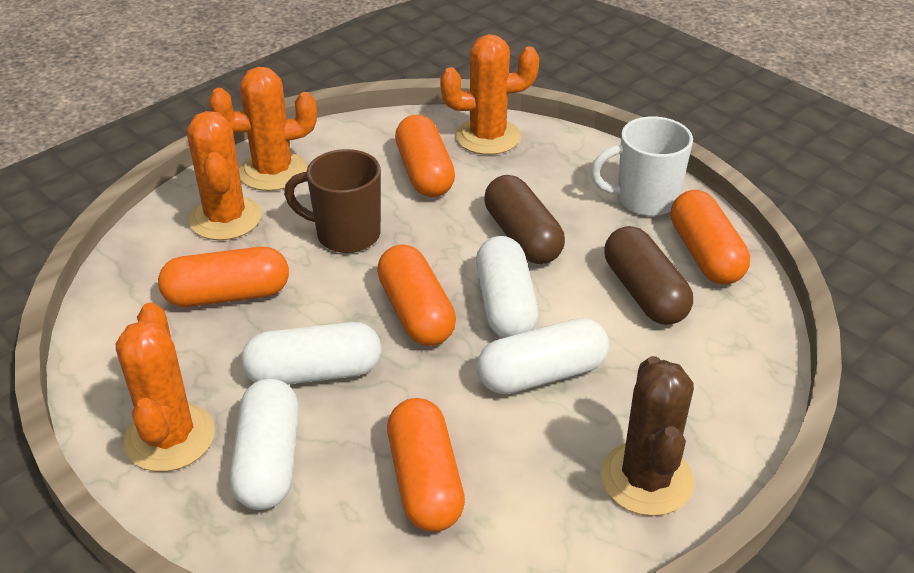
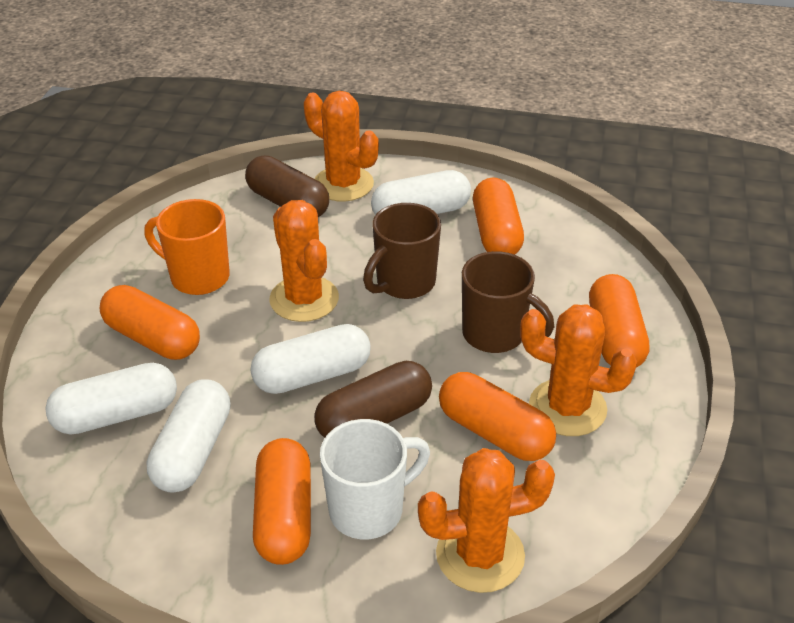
brown cactus: 1 -> 0
brown mug: 1 -> 2
orange mug: 0 -> 1

